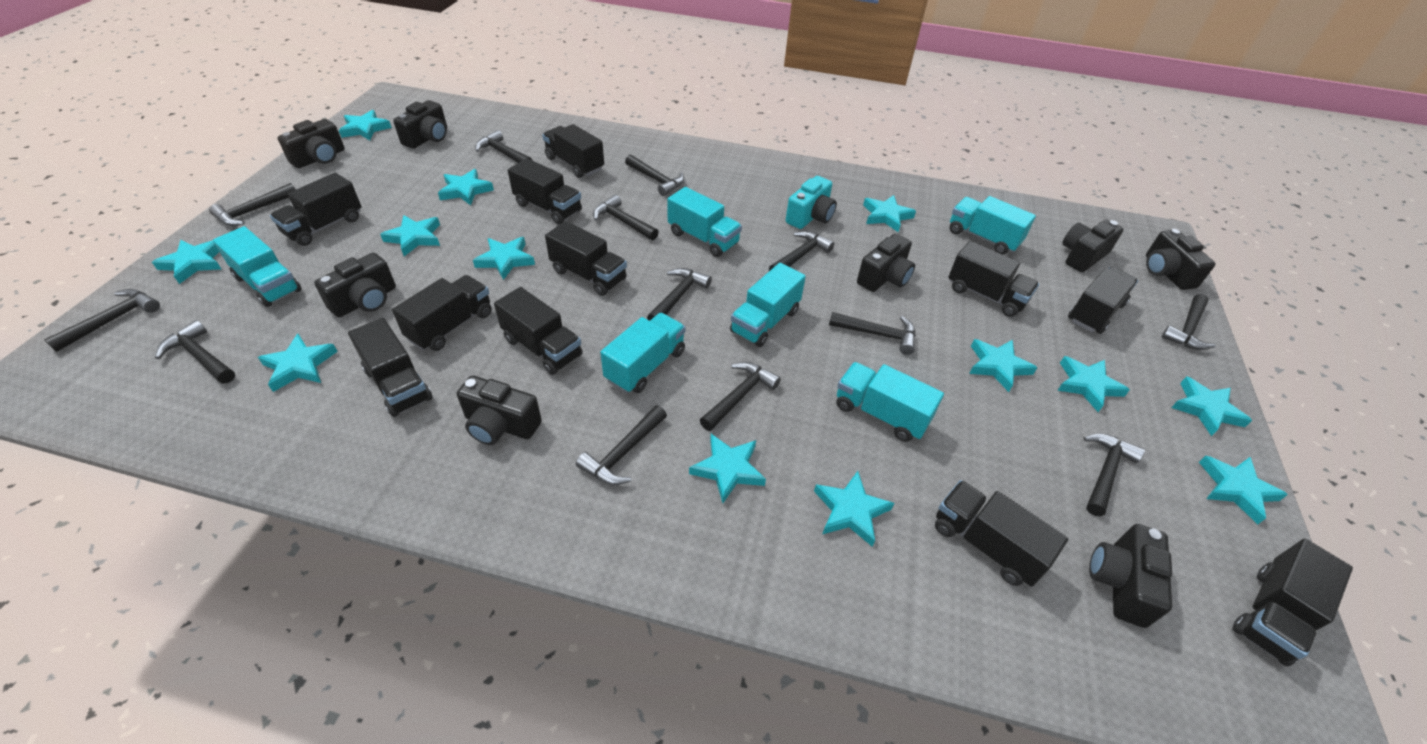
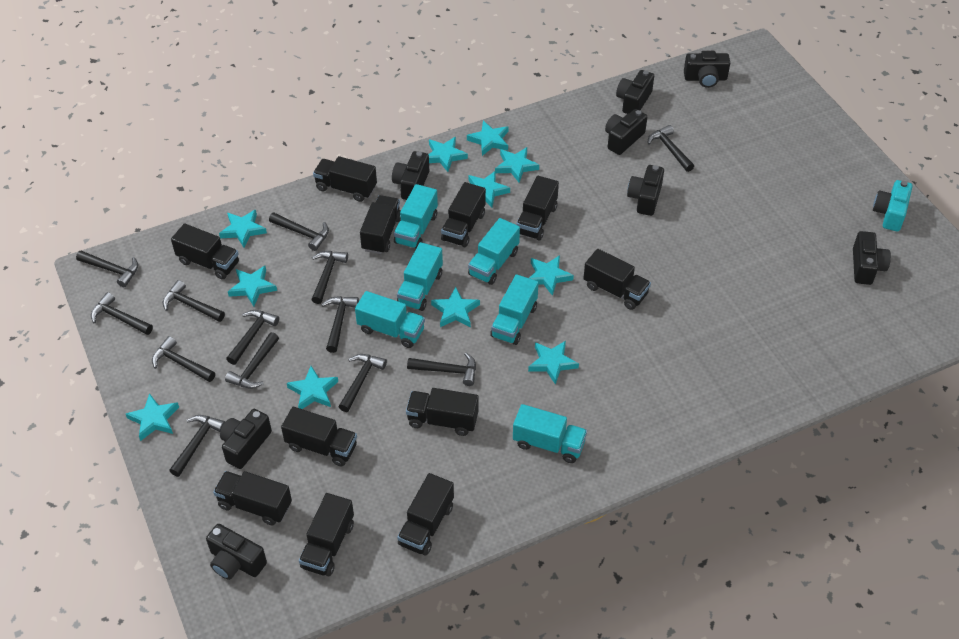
turquoise star: 13 -> 11

